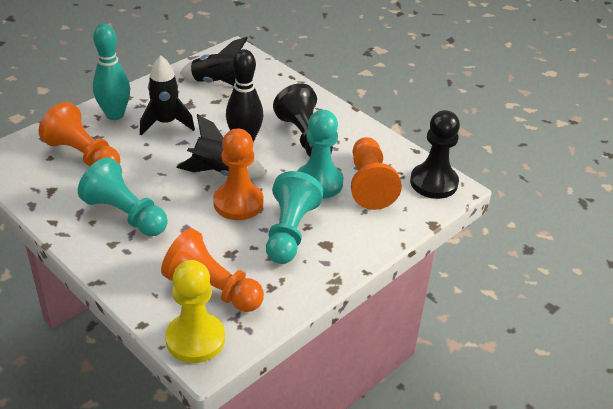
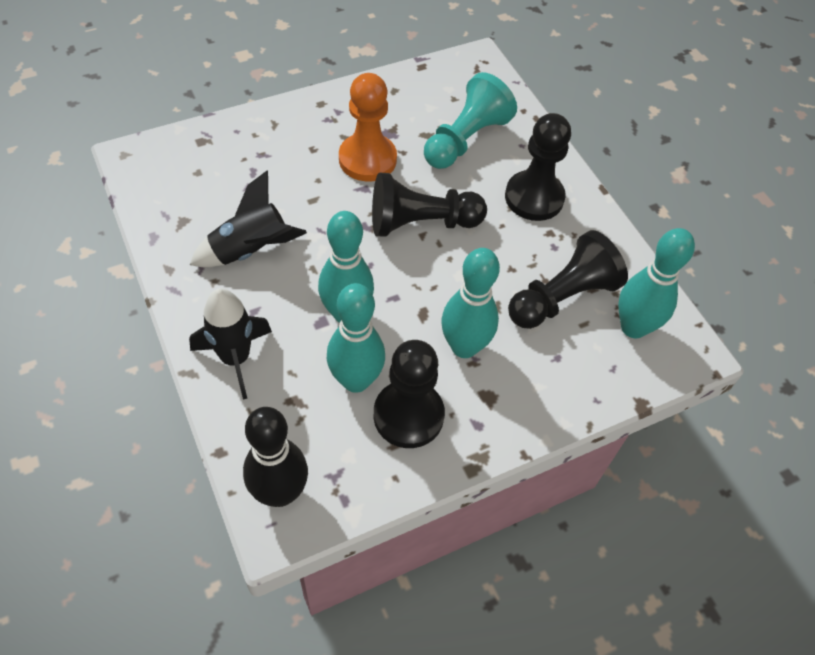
black pawn: 2 -> 4
black rocket: 3 -> 2
orange pawn: 4 -> 1
turquoise bowling pin: 1 -> 4
turquoise pawn: 3 -> 1
yellow pawn: 1 -> 0

